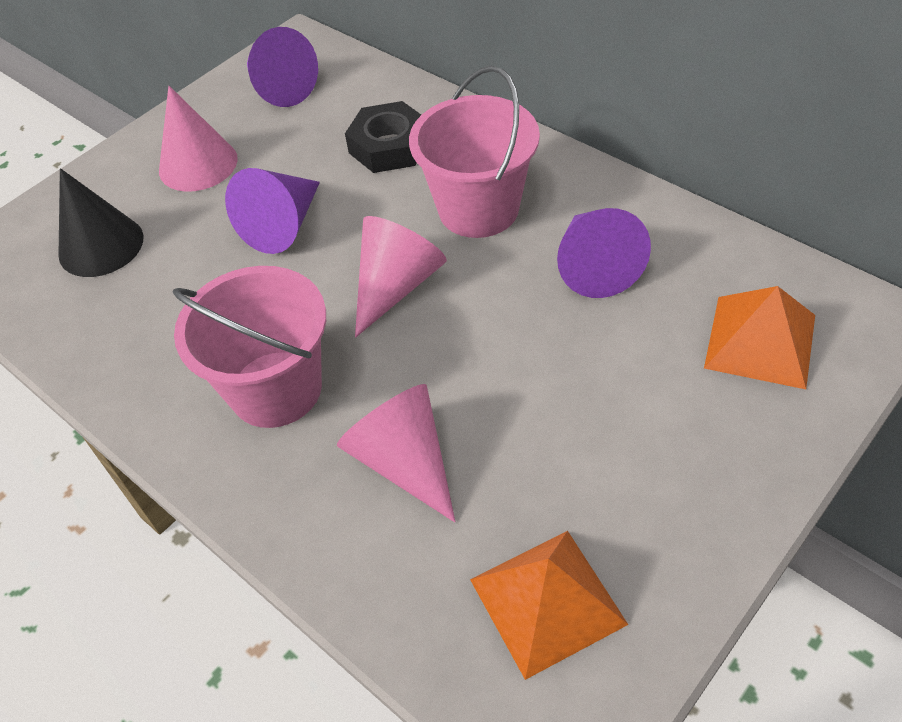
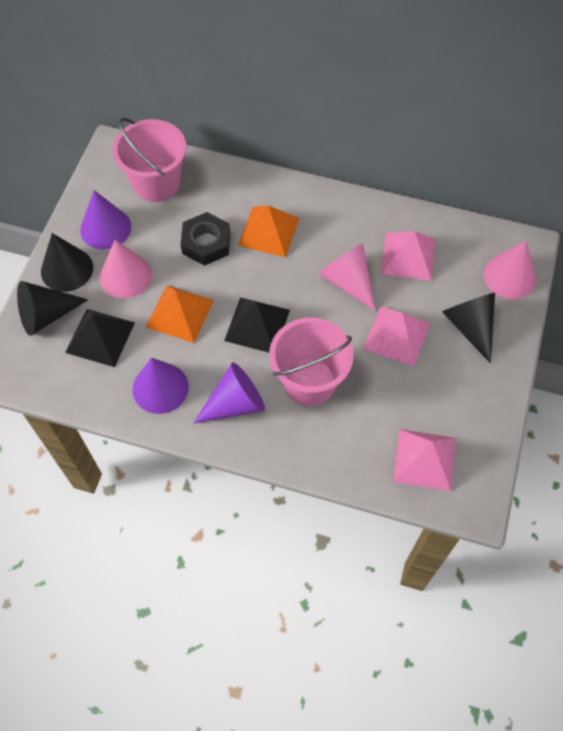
black cone: 1 -> 3
black pyramid: 0 -> 2
pink pyramid: 0 -> 3

